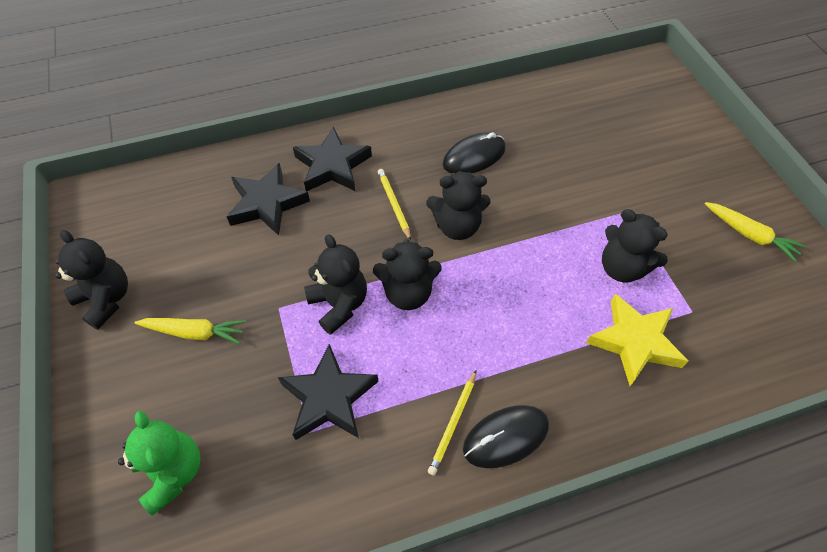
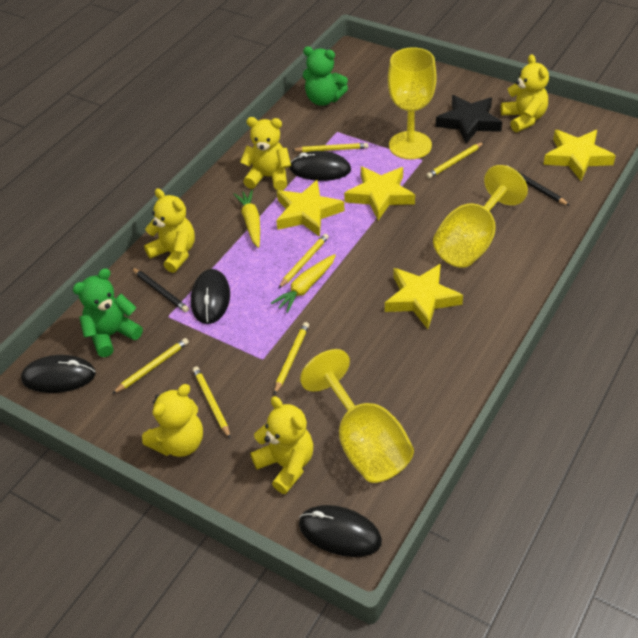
black mouse: 2 -> 4
black pencil: 0 -> 2
black star: 3 -> 1
black teddy bear: 5 -> 0
green teddy bear: 1 -> 2
yellow goblet: 0 -> 3
yellow pencil: 2 -> 6
yellow star: 1 -> 4
yellow teddy bear: 0 -> 5

